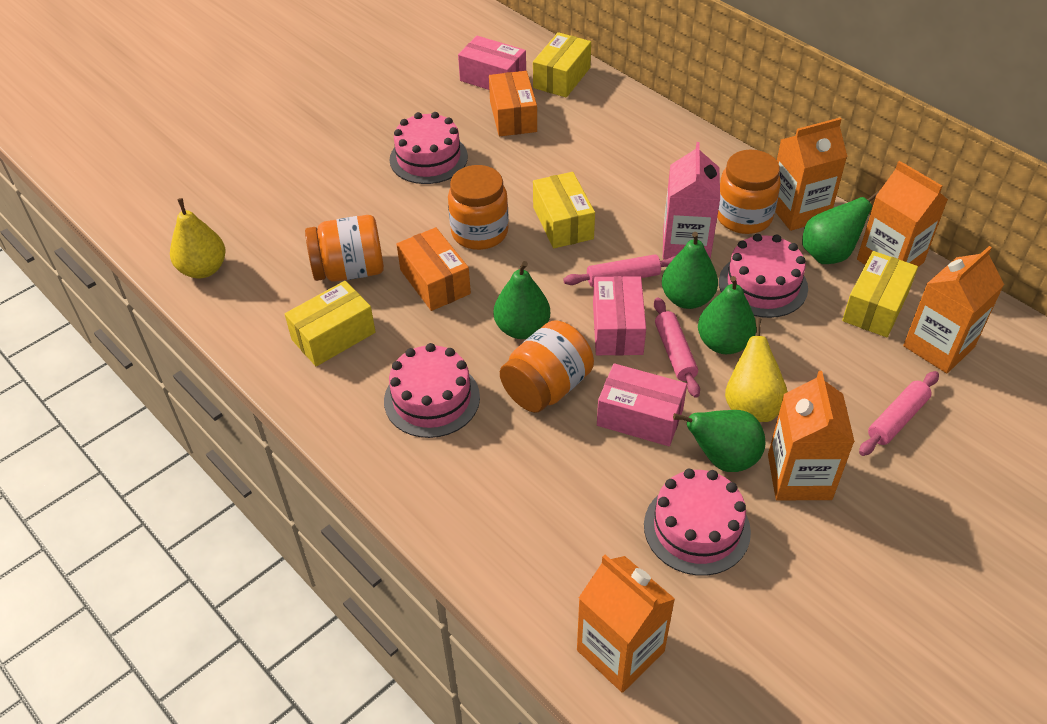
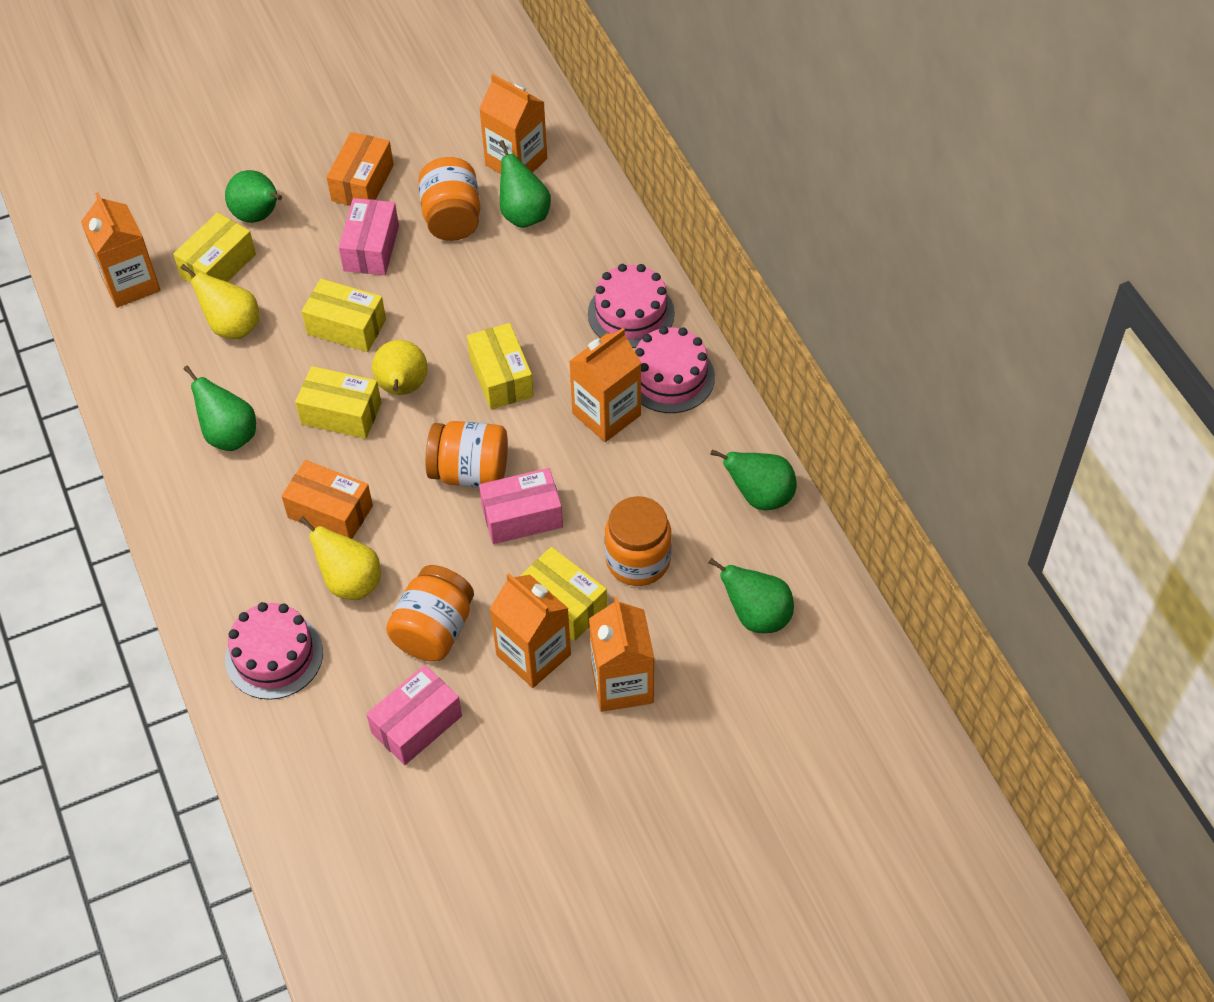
pink cake: 4 -> 3
pink carton: 1 -> 0
pink rolling pin: 3 -> 0
yellow box: 4 -> 5
yellow pear: 2 -> 3

